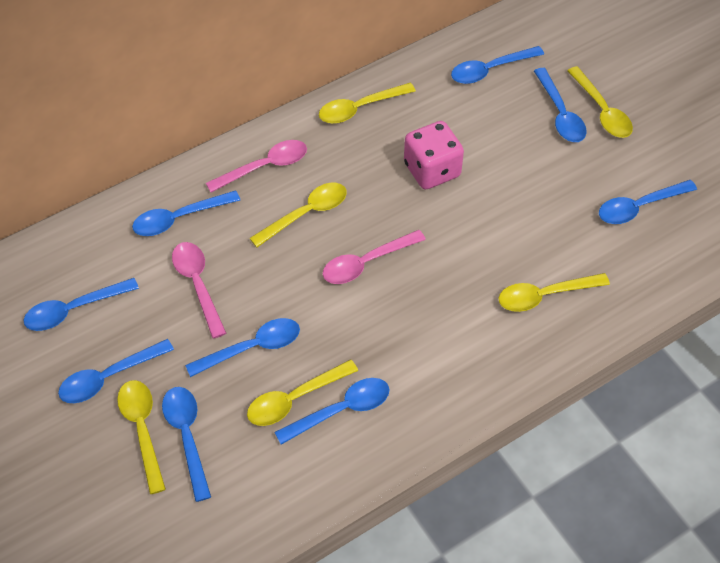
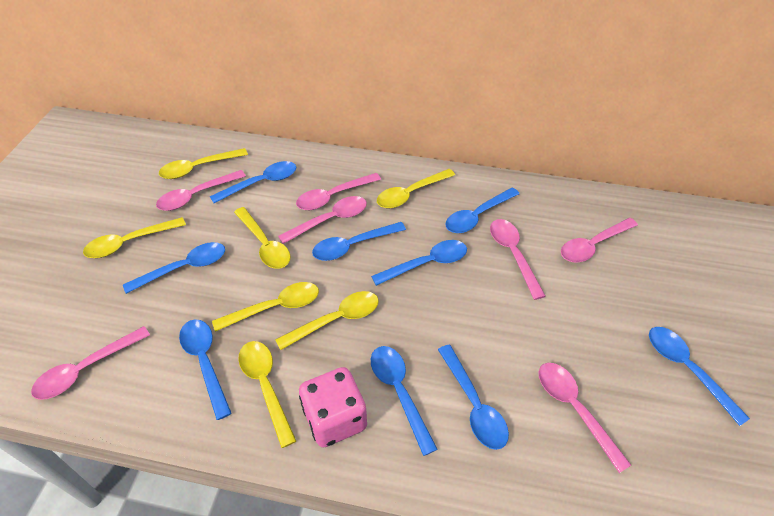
pink spoon: 3 -> 7
yellow spoon: 6 -> 7

